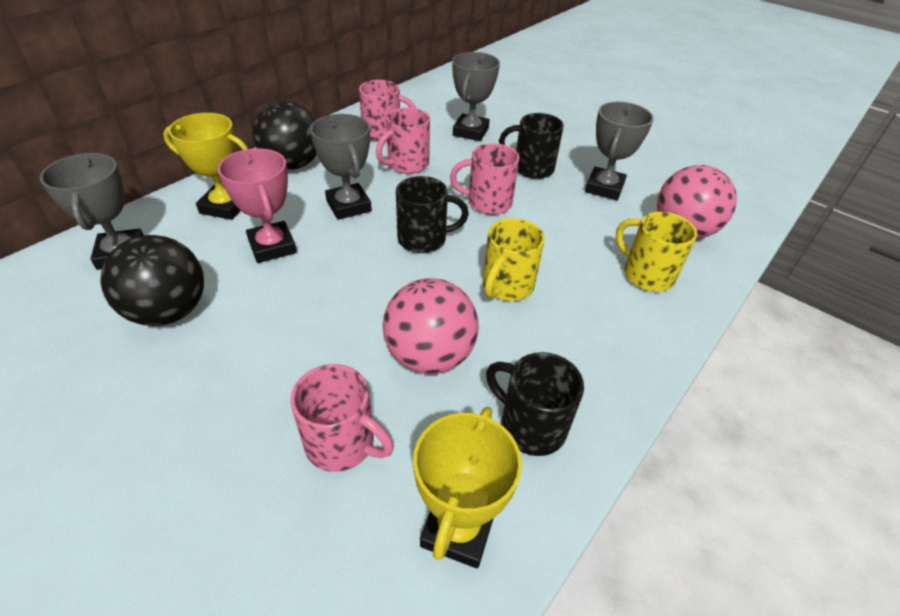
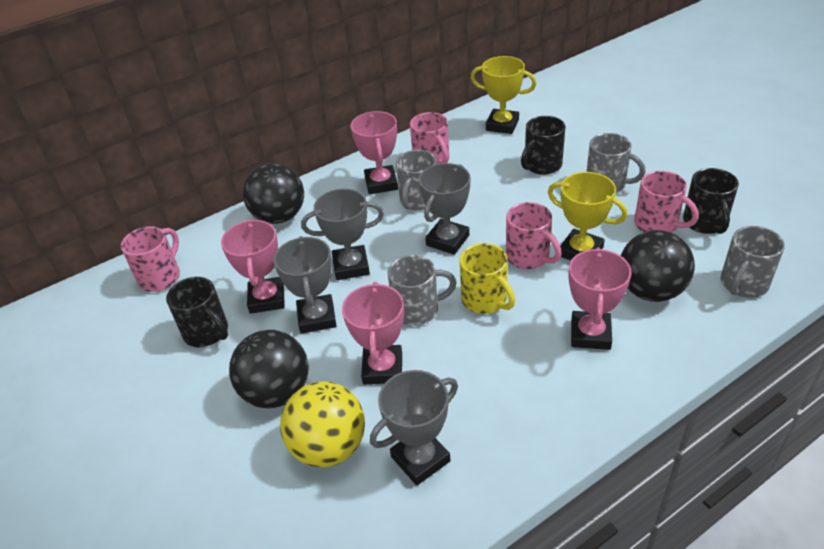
black ball: 2 -> 3
grey mug: 0 -> 4
pink ball: 2 -> 0
pink trophy: 1 -> 4
yellow ball: 0 -> 1
yellow mug: 2 -> 1

